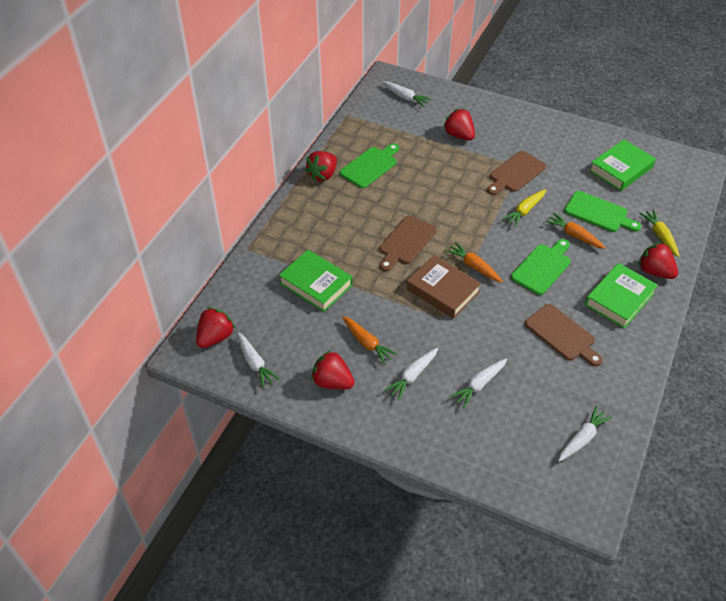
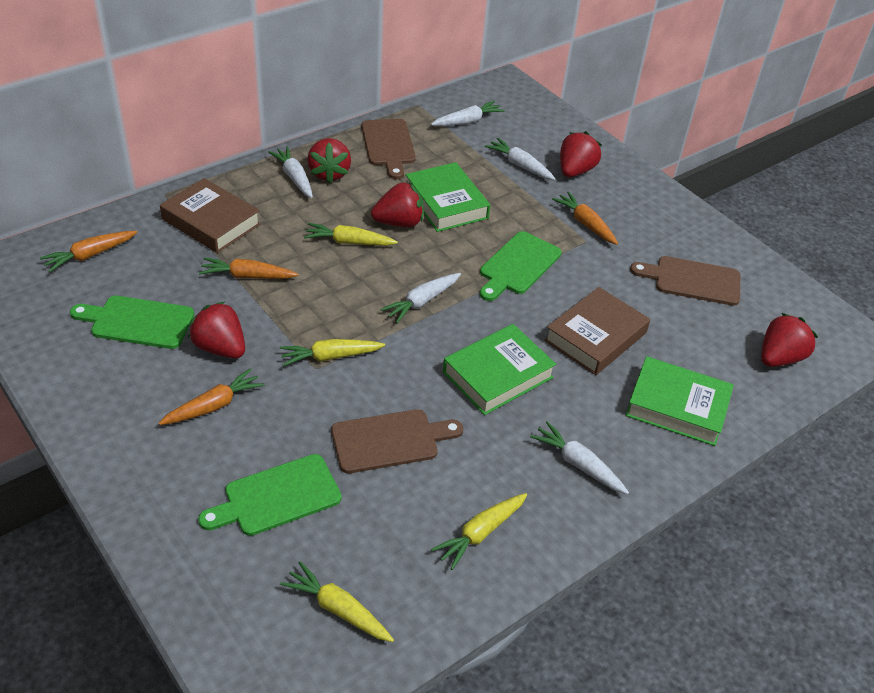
brown book: 1 -> 2
orange carrot: 3 -> 4
yellow carrot: 2 -> 4

